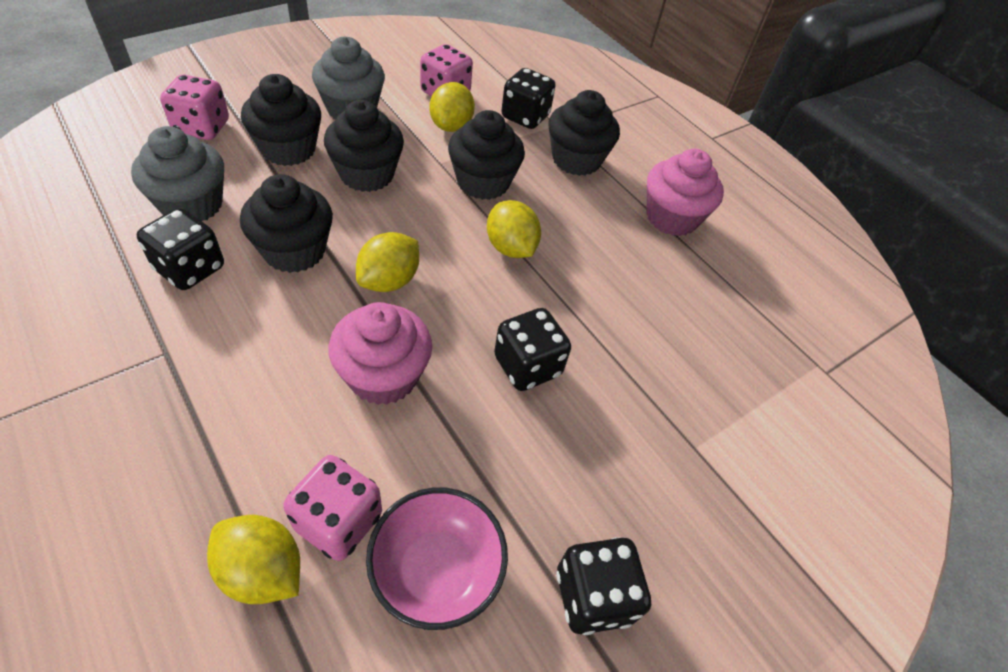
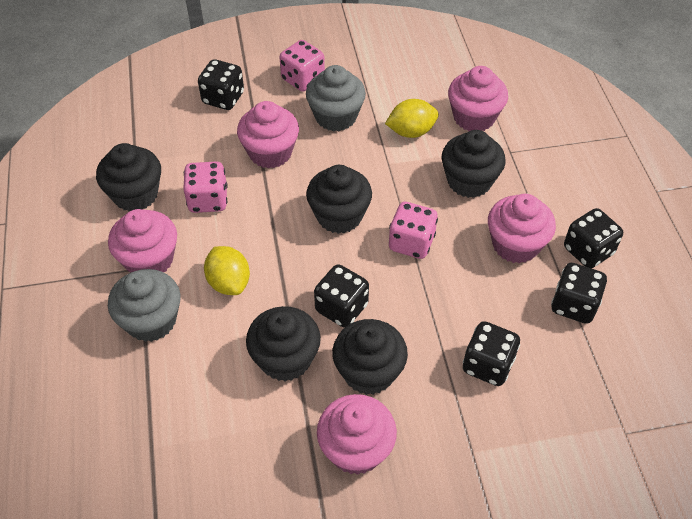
black dice: 4 -> 5
pink bowl: 1 -> 0
pink cupcake: 2 -> 5
yellow lemon: 4 -> 2

